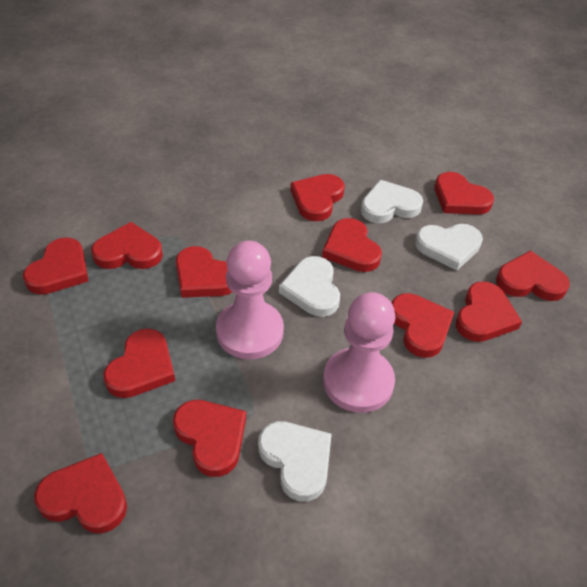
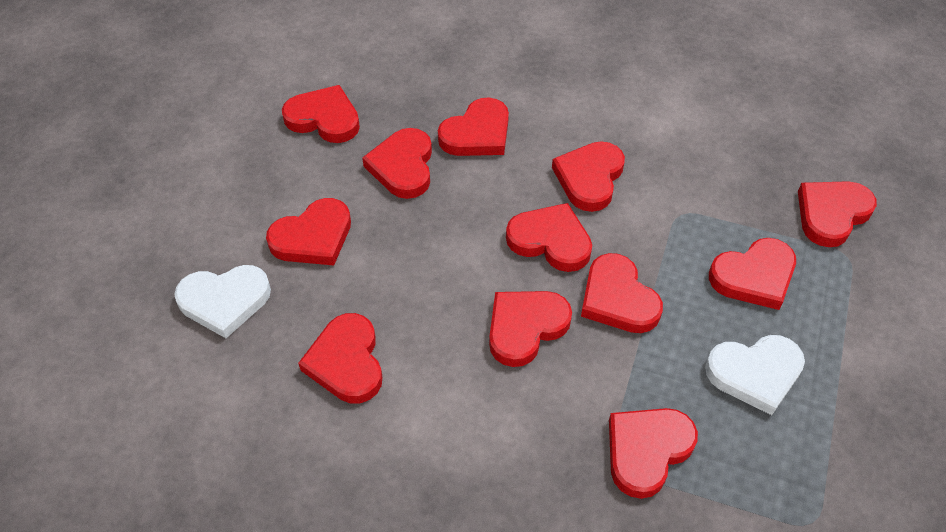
pink pawn: 2 -> 0
white heart: 4 -> 2

